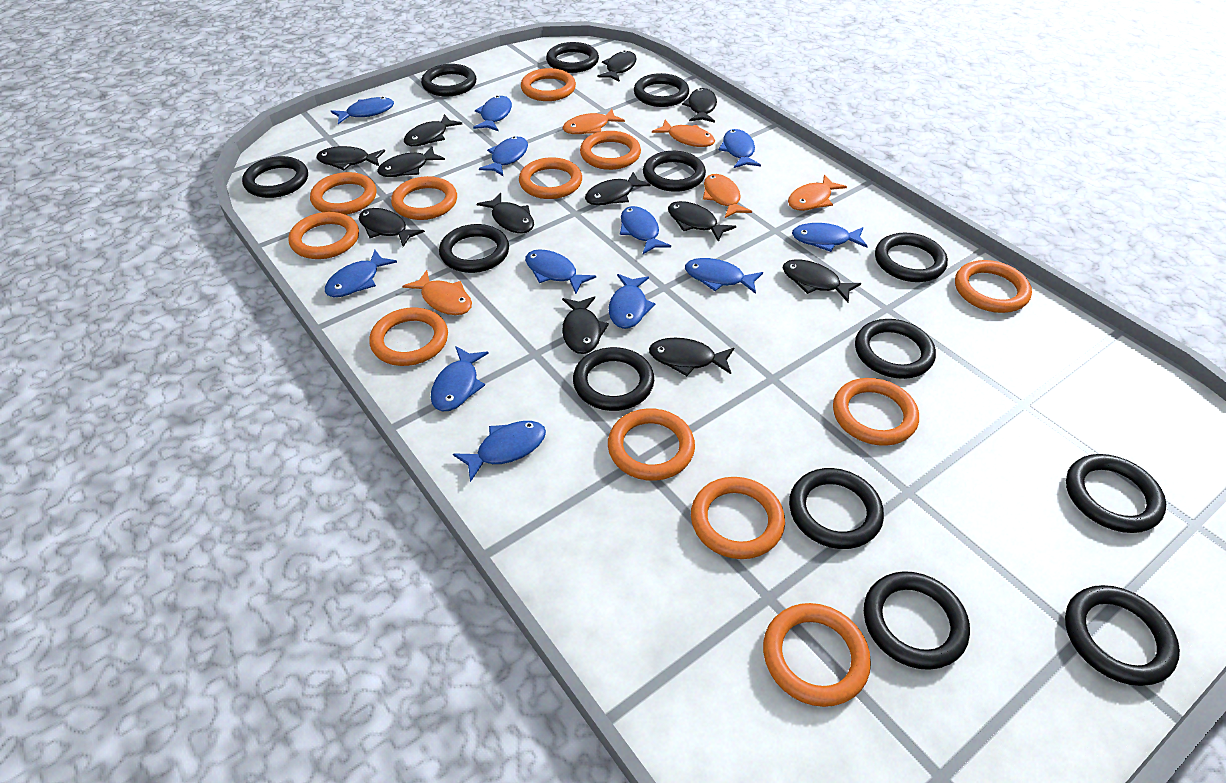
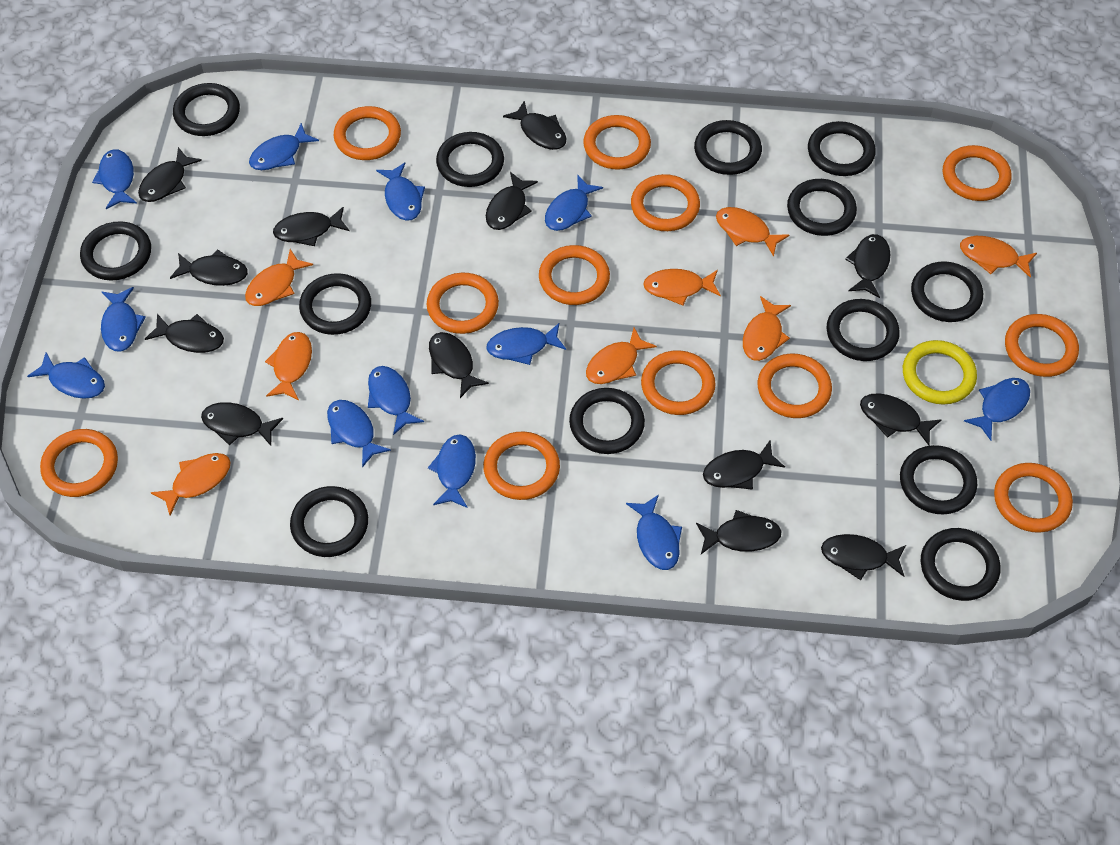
black fish: 12 -> 13
orange fish: 5 -> 8
yellow ring: 0 -> 1

